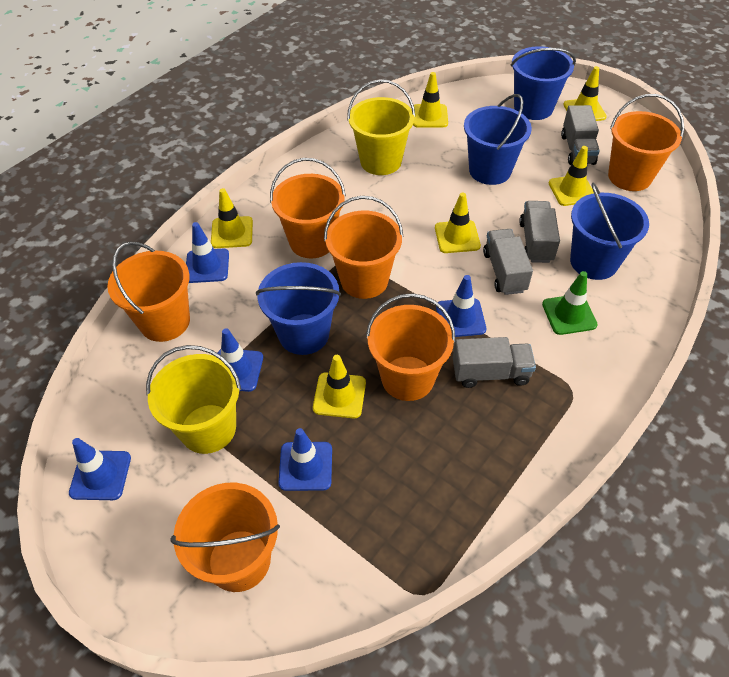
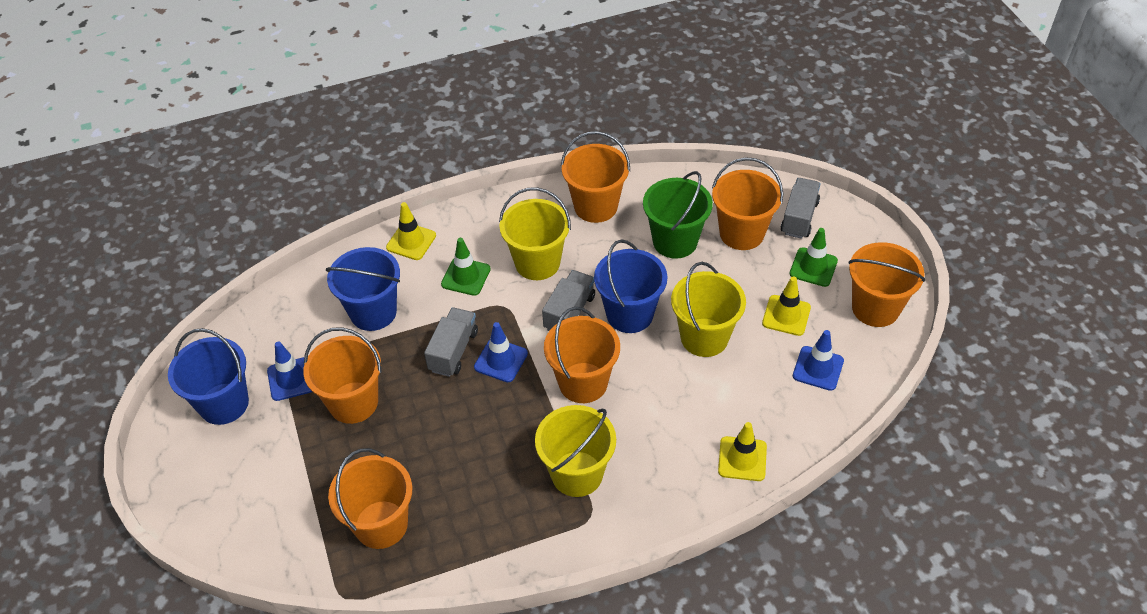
blue bucket: 4 -> 3
blue traffic cone: 5 -> 3
green bucket: 0 -> 1
green traffic cone: 1 -> 2
grey truck: 4 -> 3
yellow bucket: 2 -> 3
yellow traffic cone: 6 -> 3

